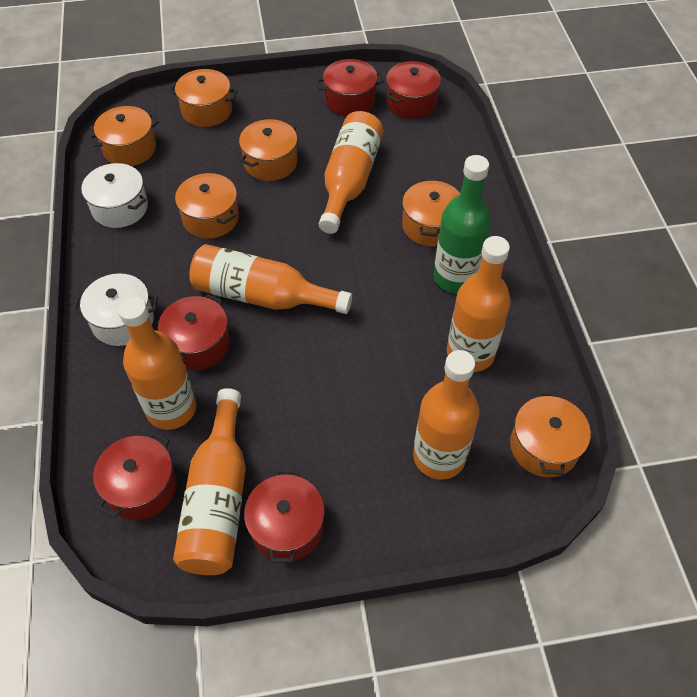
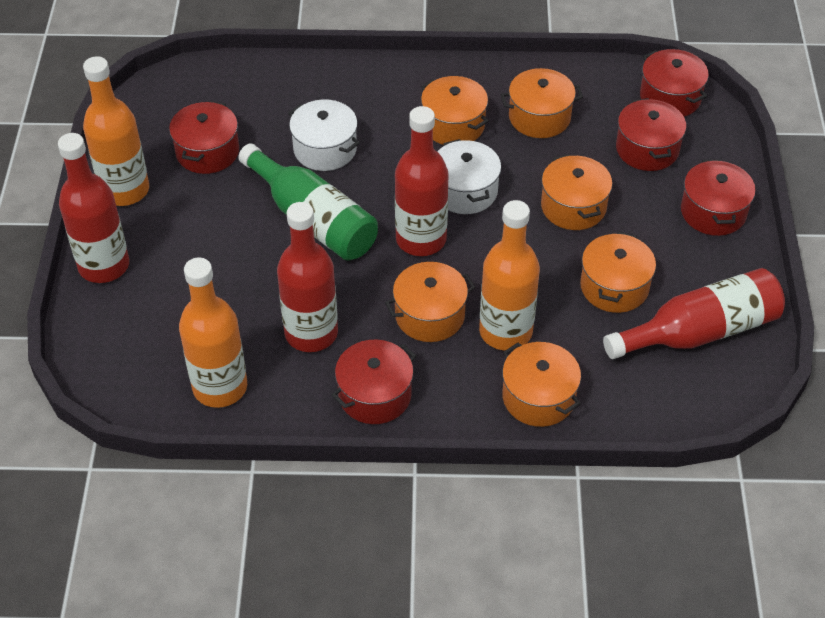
orange bottle: 6 -> 3
red bottle: 0 -> 4

